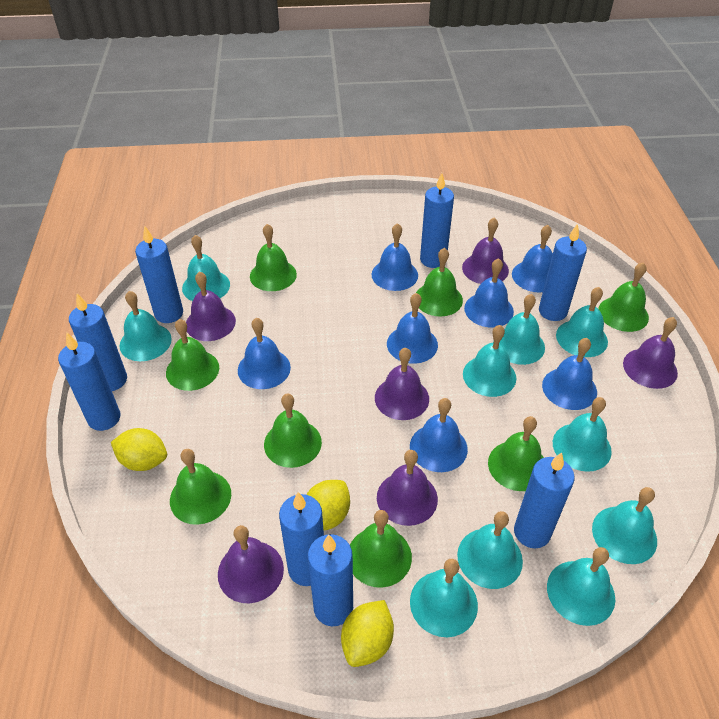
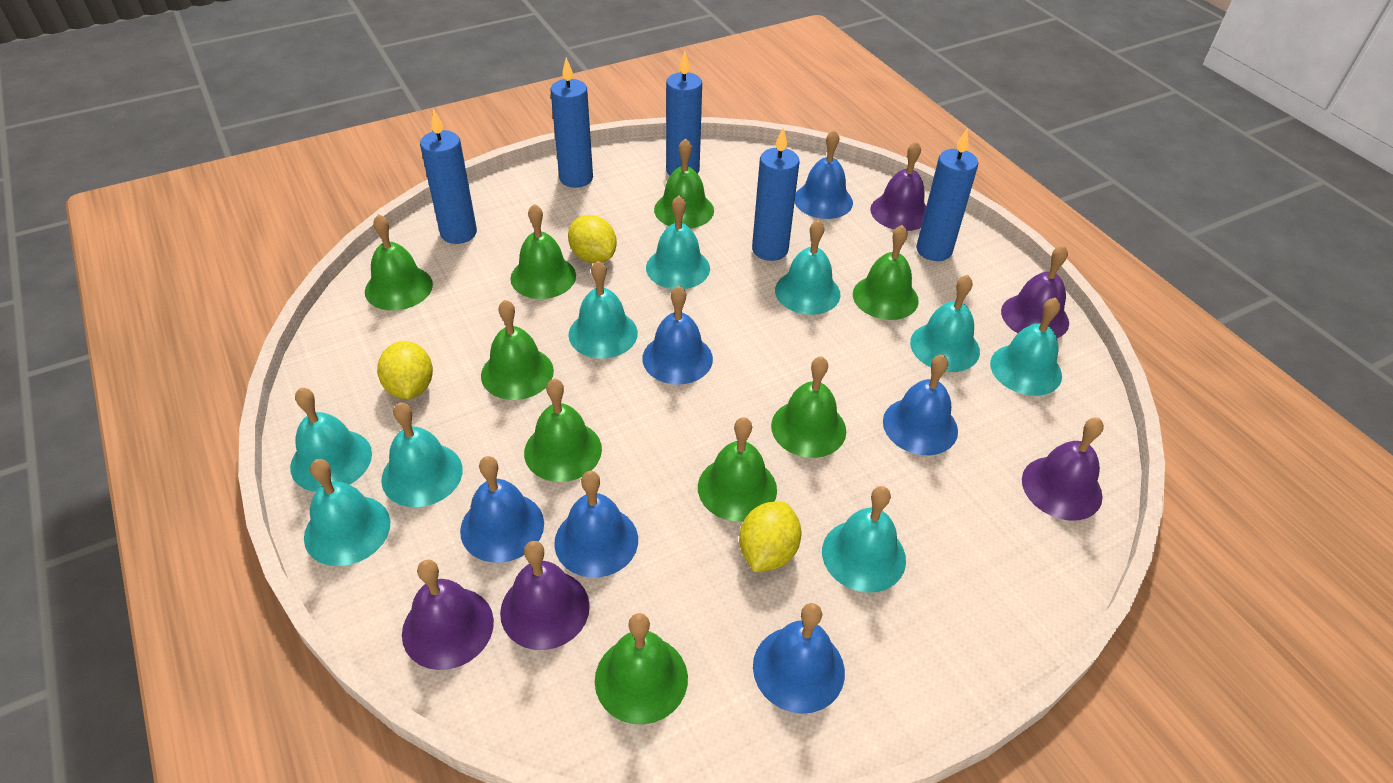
blue bell: 7 -> 6
blue candle: 8 -> 5
green bell: 8 -> 9
purple bell: 6 -> 5
turquoise bell: 10 -> 9

